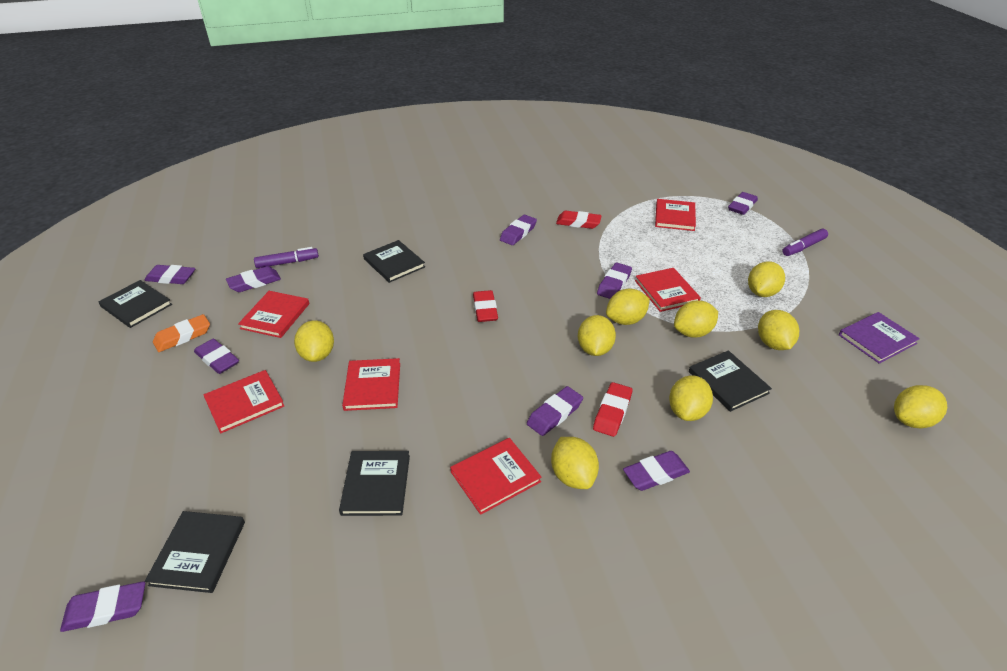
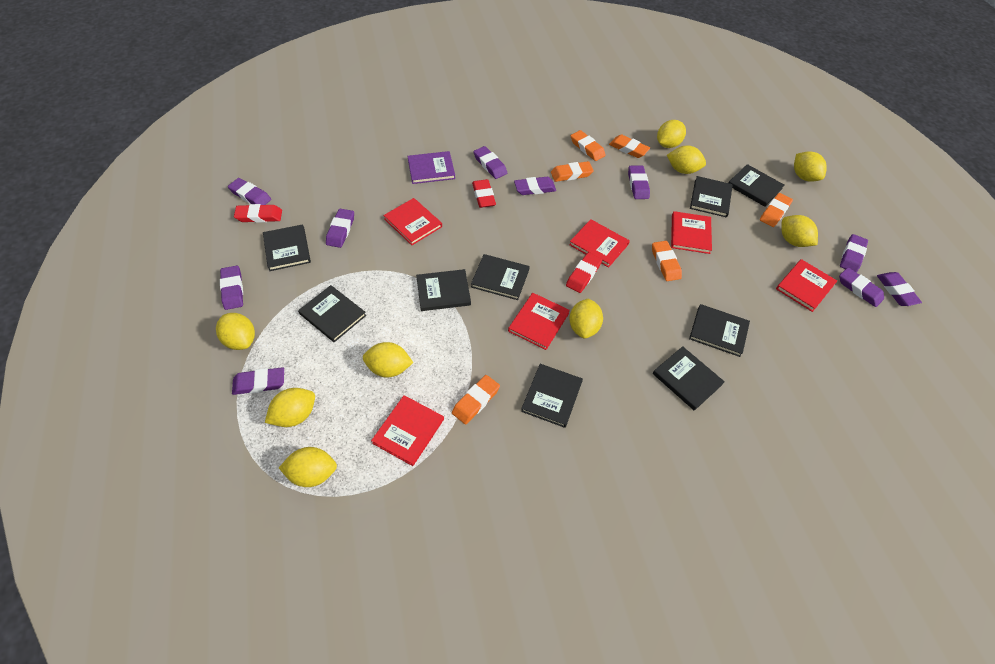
black book: 5 -> 9
orange eraser: 1 -> 6
purple eraser: 9 -> 10
purple marker: 2 -> 0

